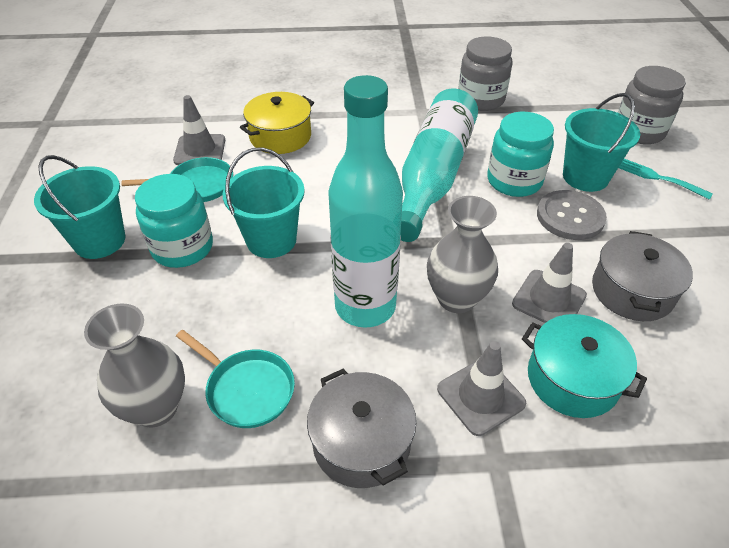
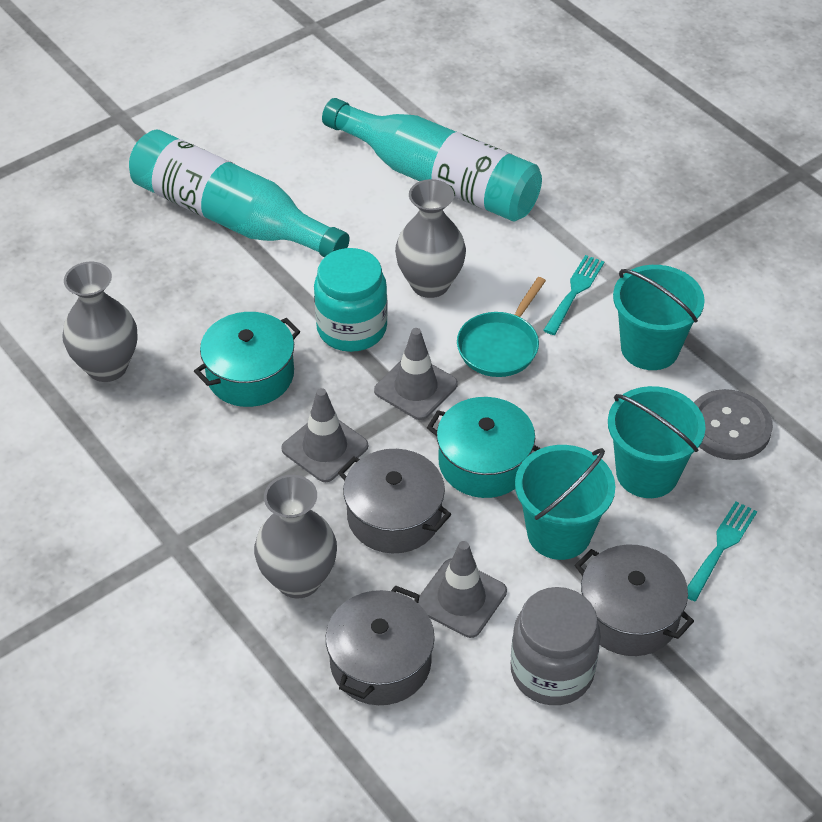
grey jar: 2 -> 1
grey pot: 2 -> 3
grey vase: 2 -> 3
turquoise fork: 1 -> 2
turquoise jar: 2 -> 1
turquoise pan: 2 -> 1
turquoise pot: 1 -> 2
yellow pot: 1 -> 0

